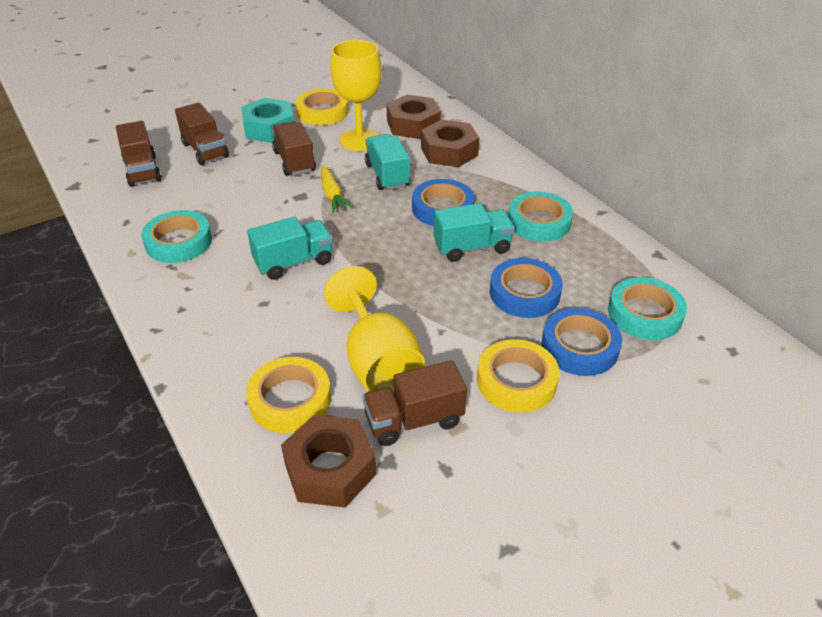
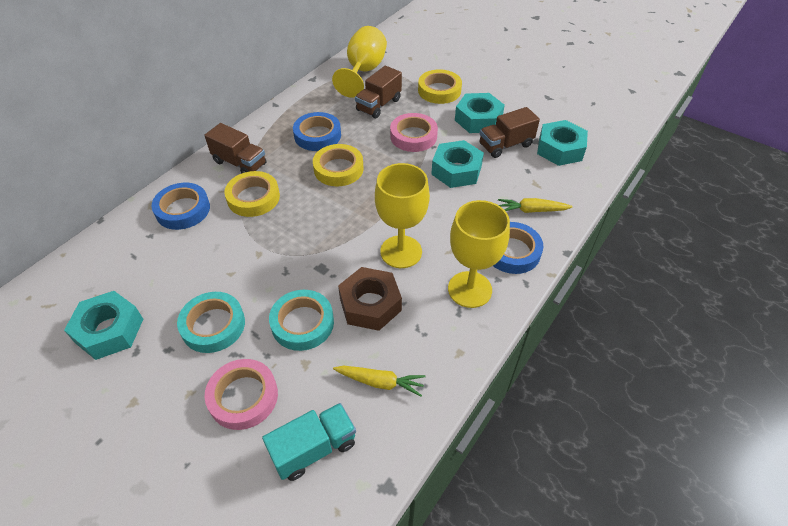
brown nut: 3 -> 1
brown truck: 4 -> 3
pink tape: 0 -> 2
turquoise nut: 1 -> 4
turquoise tape: 3 -> 2
turquoise truck: 3 -> 1
yellow carrot: 1 -> 2
yellow goblet: 2 -> 3

